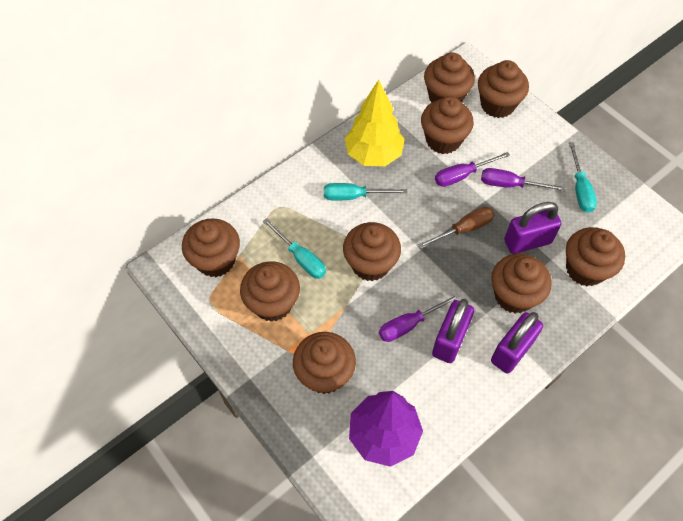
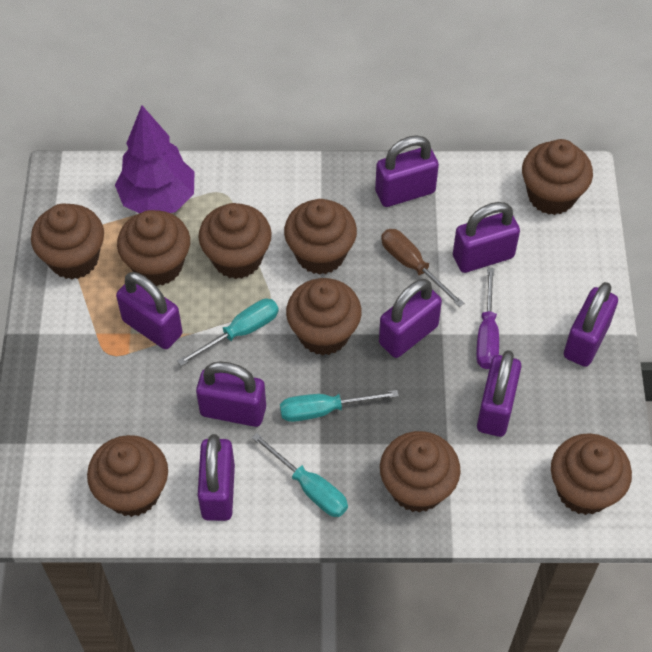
purple padlock: 3 -> 8
purple screwdriver: 3 -> 1
yellow tree: 1 -> 0

